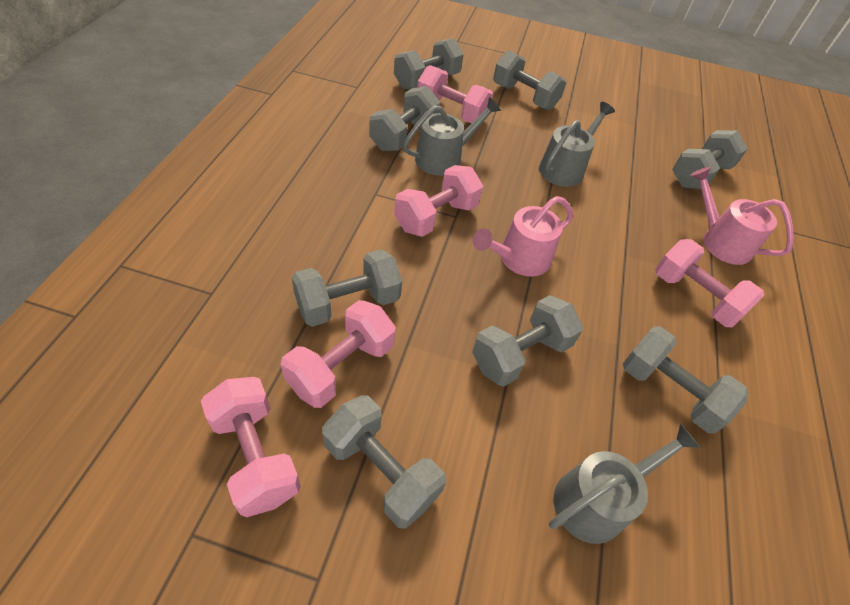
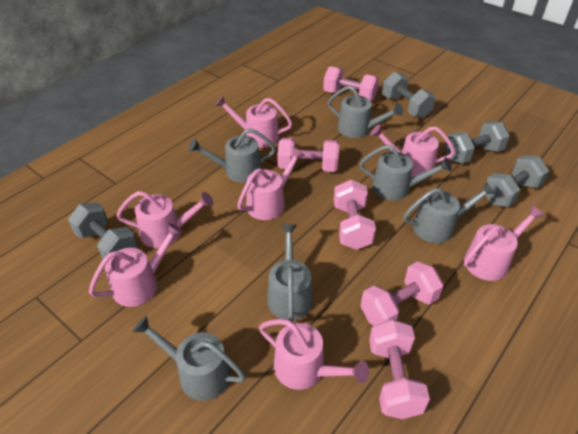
grey dumbbell: 8 -> 4
grey watering can: 3 -> 6
pink watering can: 2 -> 7

